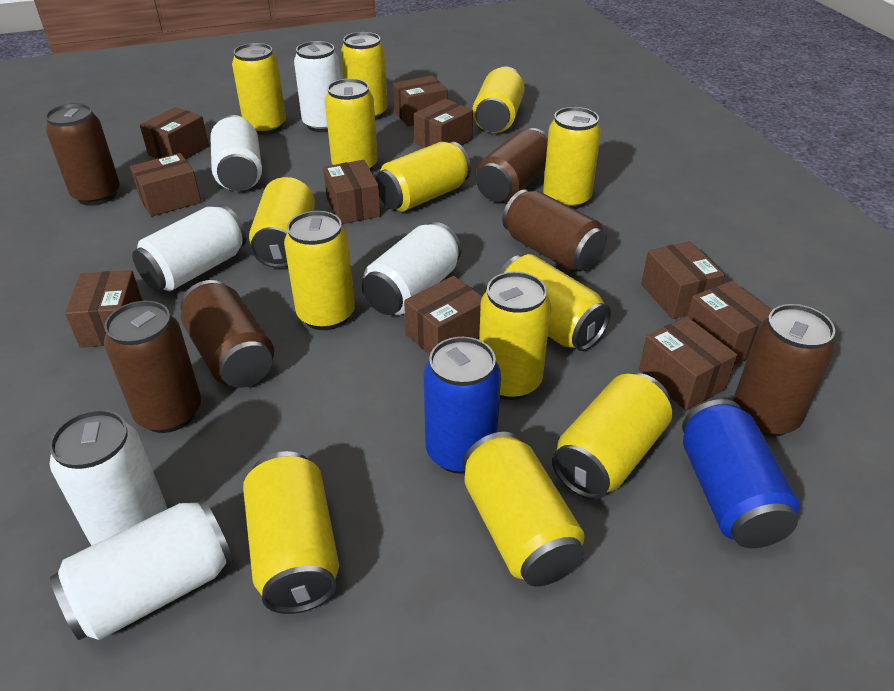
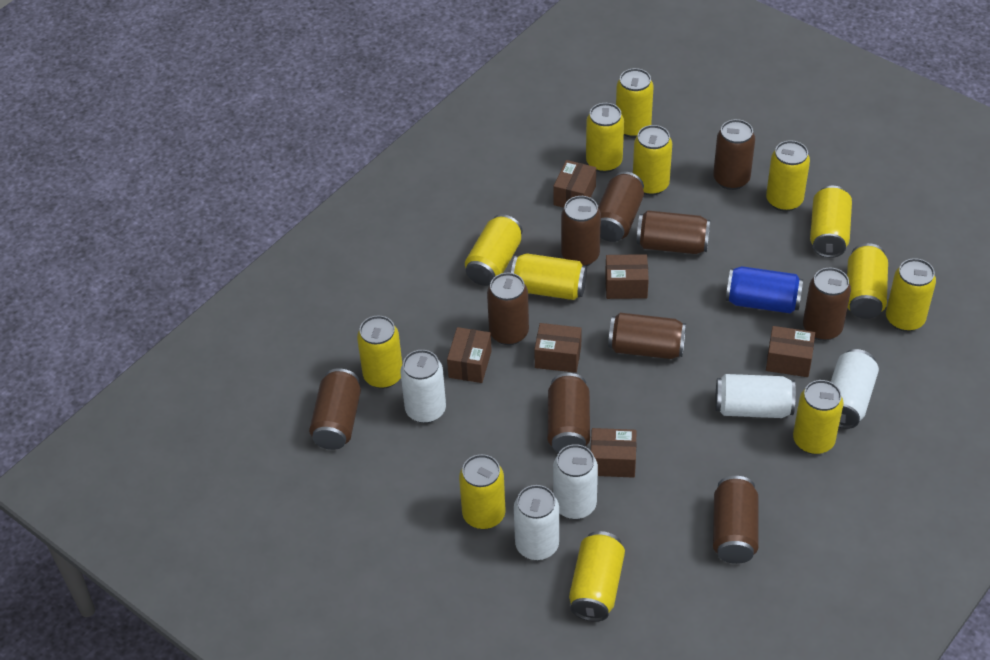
blue can: 2 -> 1
brown box: 10 -> 6
brown can: 6 -> 10
white can: 6 -> 5

